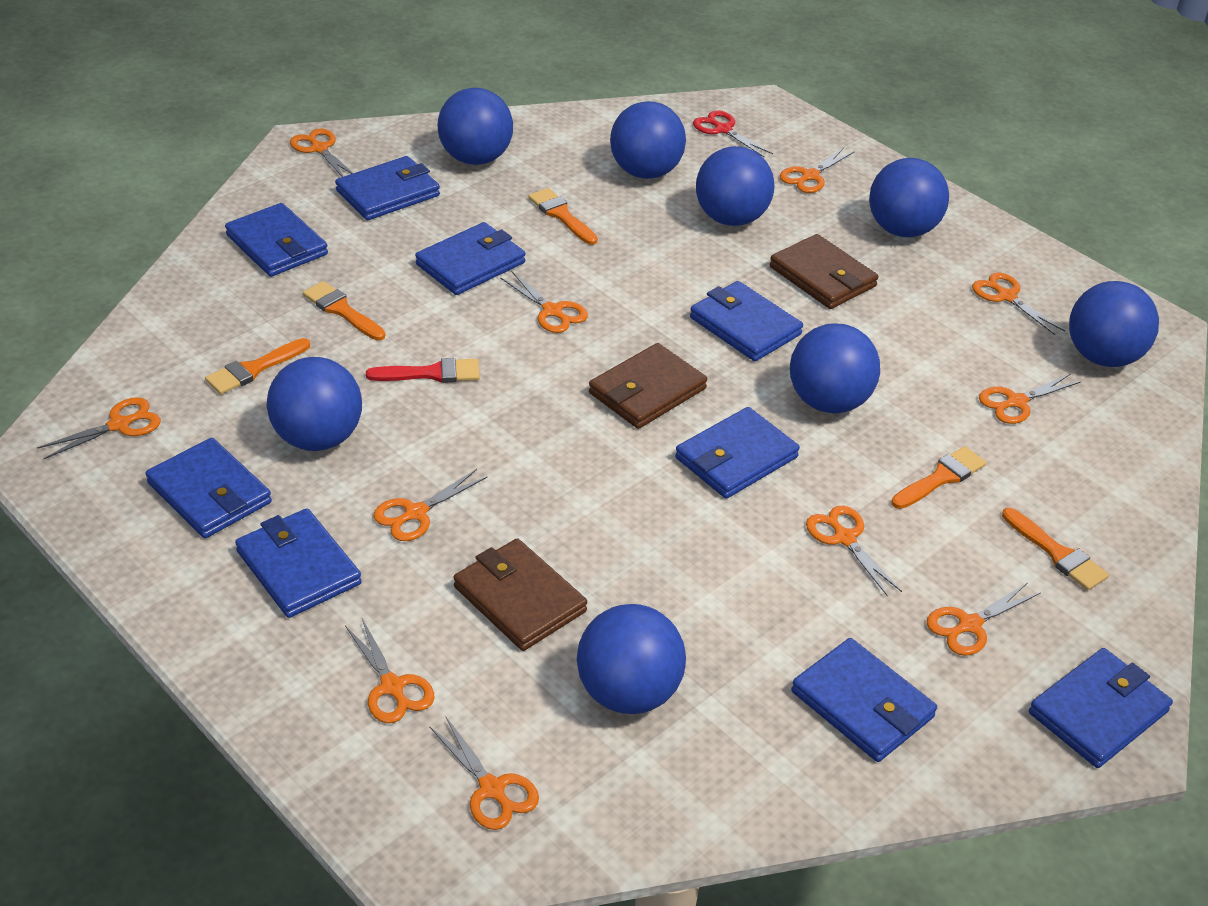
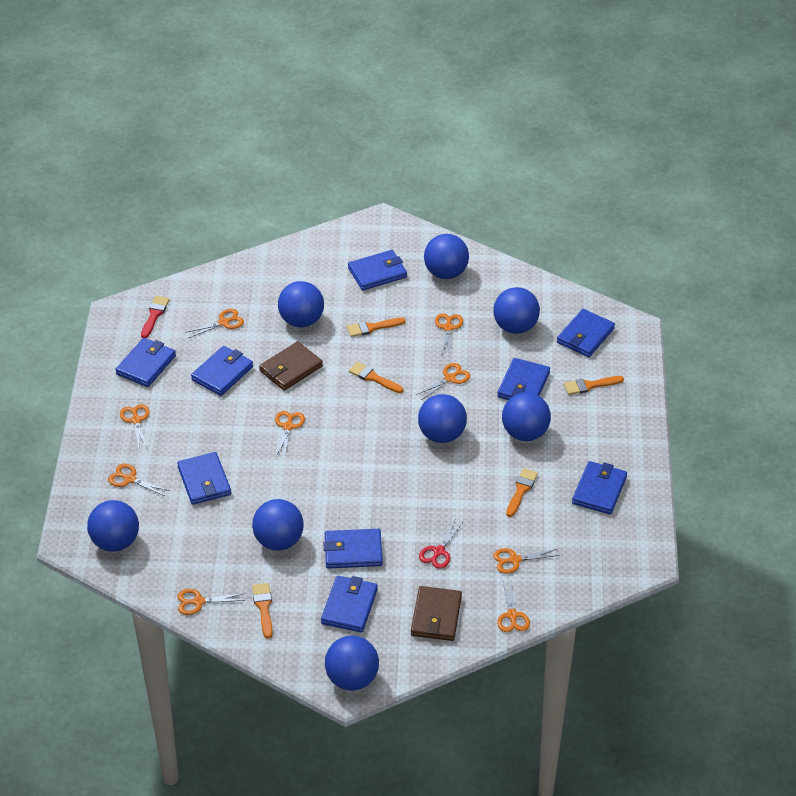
brown wallet: 3 -> 2
orange scissors: 11 -> 9

